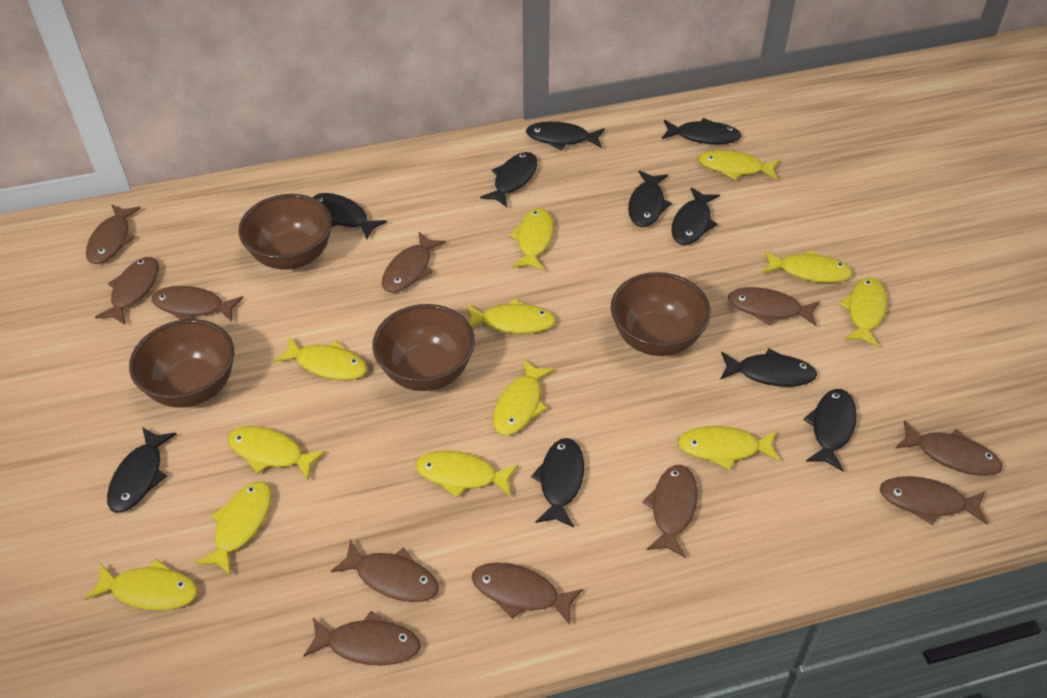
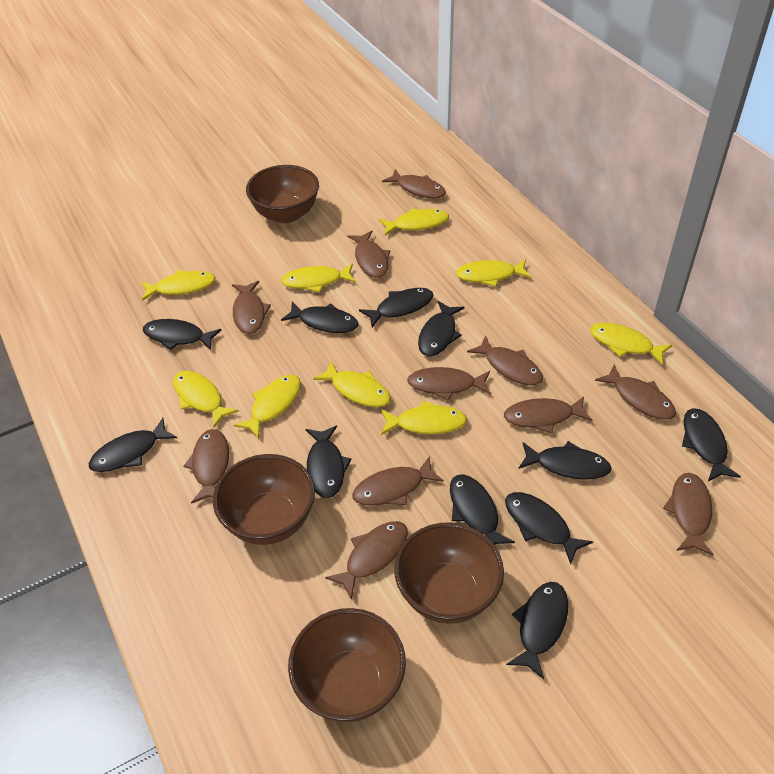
black fish: 10 -> 11
yellow fish: 12 -> 9

